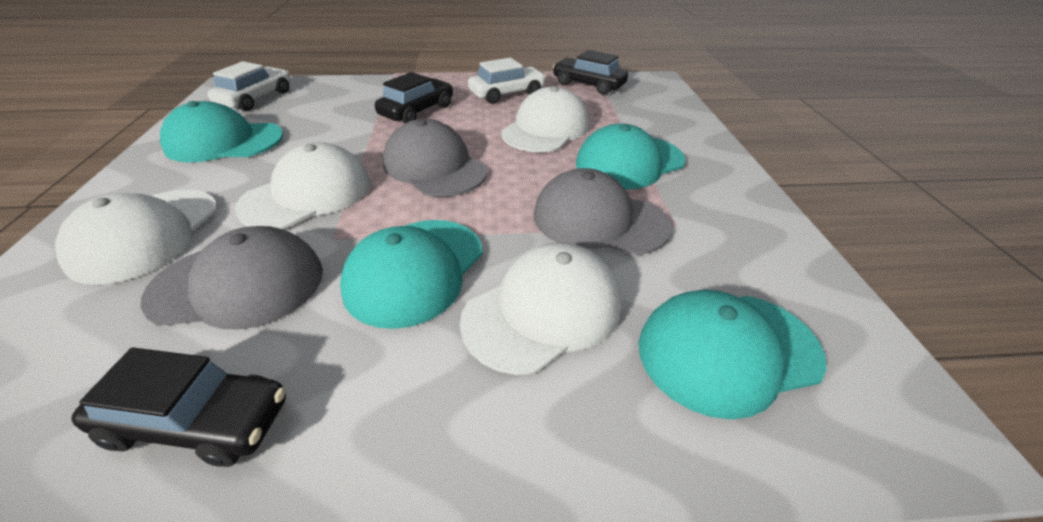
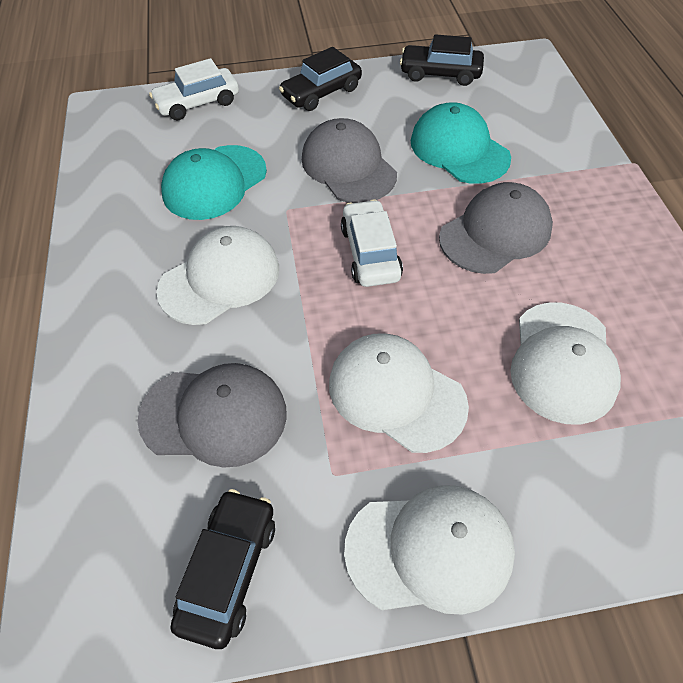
turquoise cap: 4 -> 2

